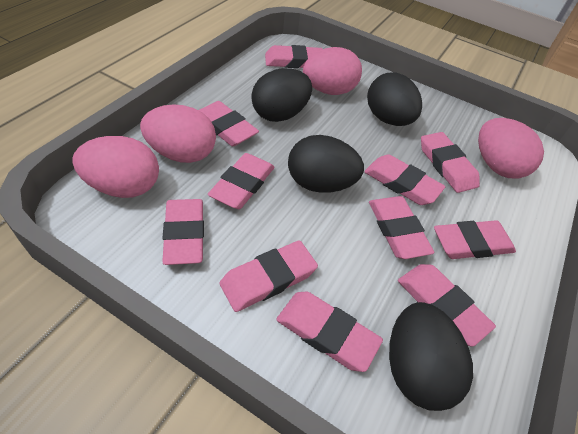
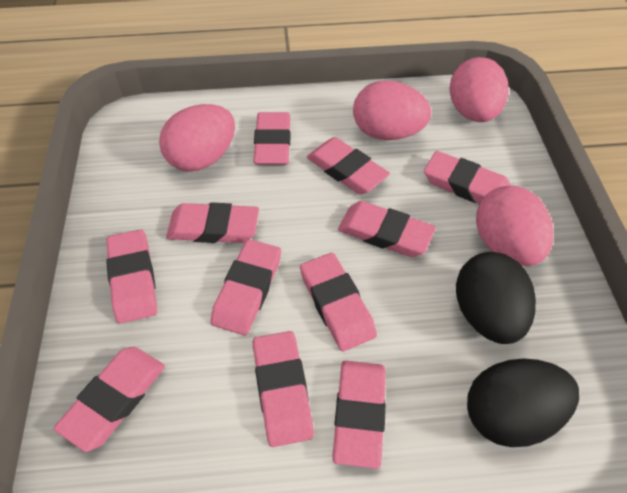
black egg: 4 -> 2

